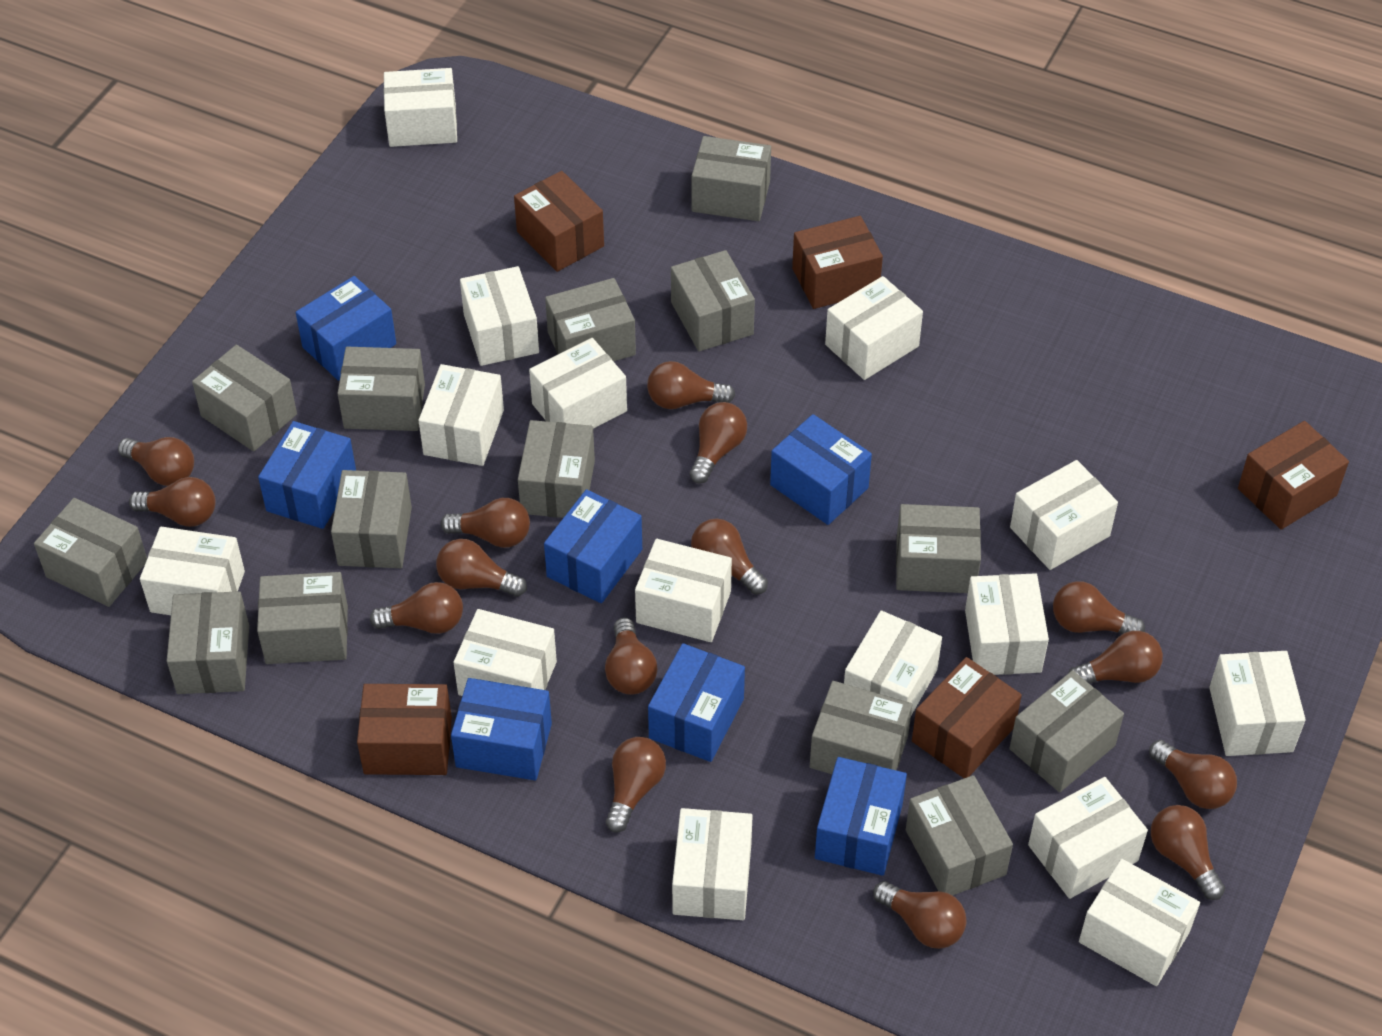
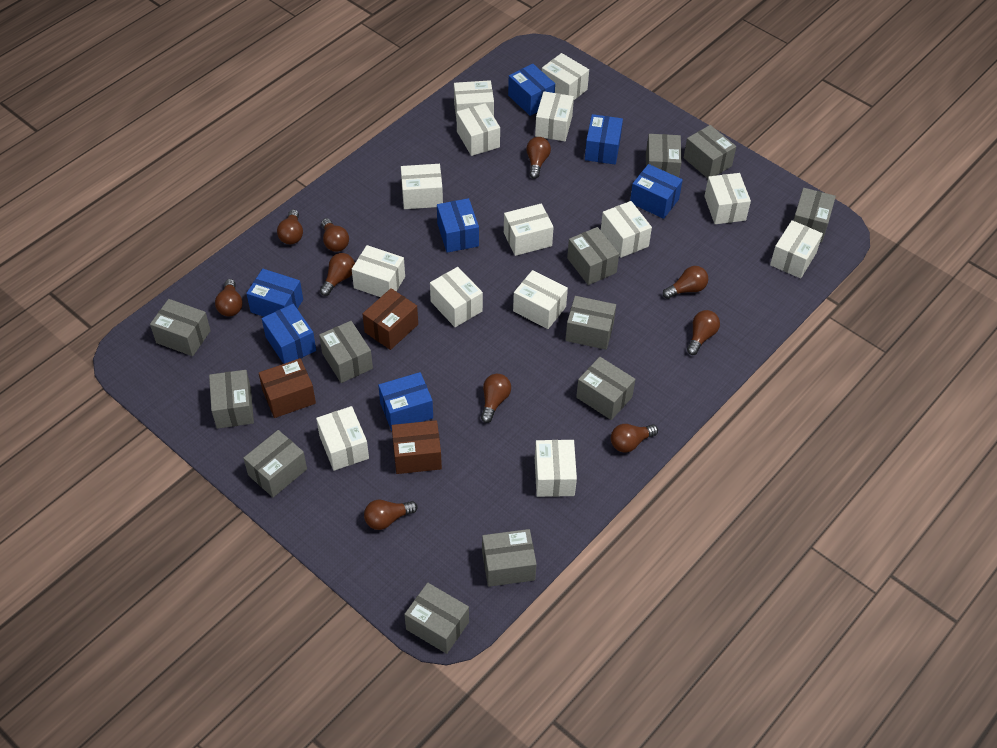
brown box: 5 -> 3
brown light bulb: 15 -> 10
grey box: 14 -> 12
white box: 15 -> 14

